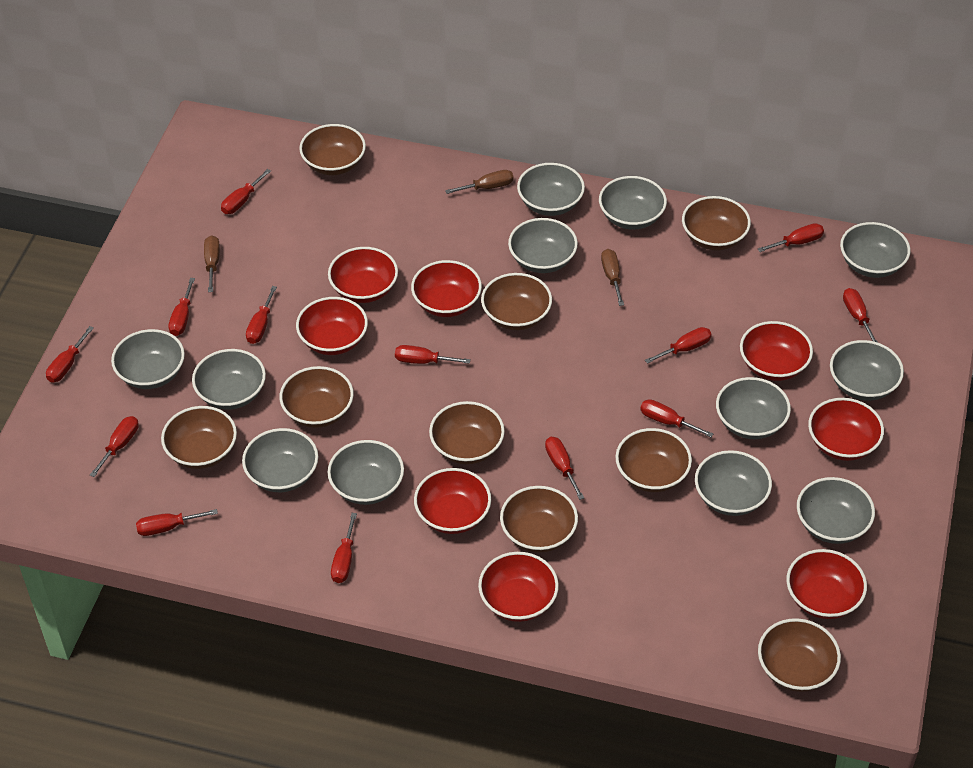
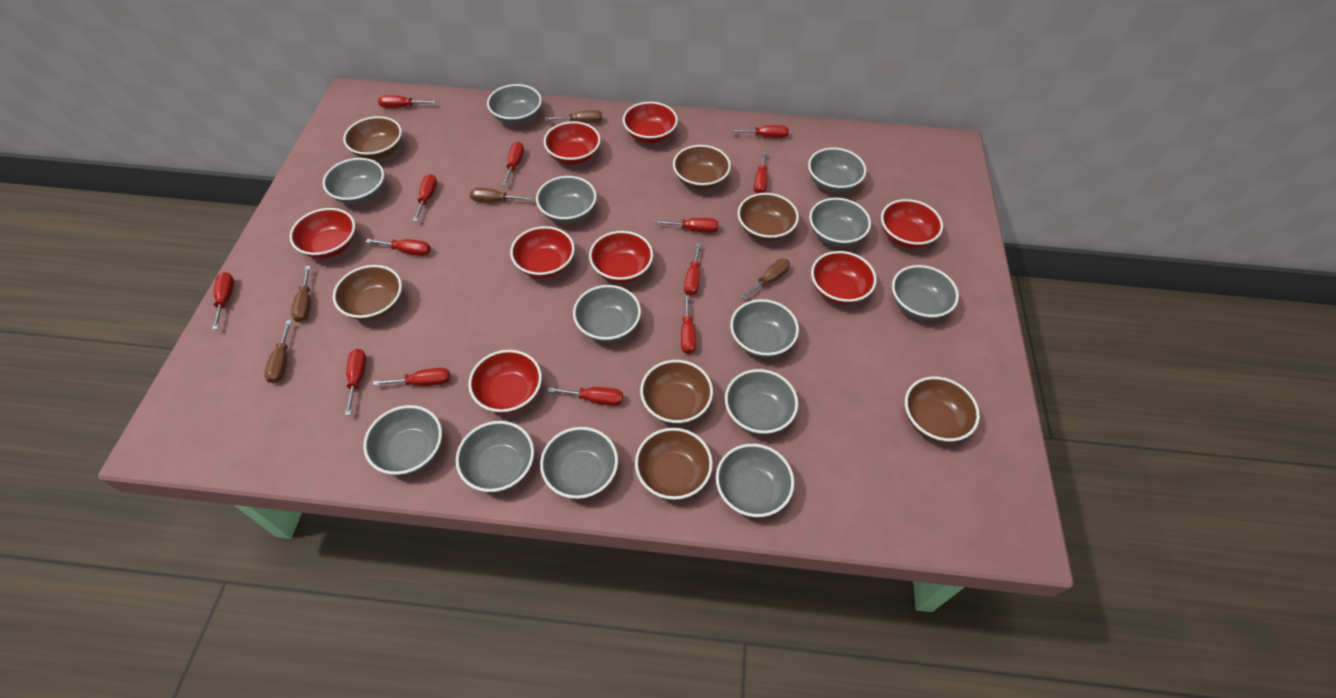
brown bowl: 9 -> 7
brown screwdriver: 3 -> 5
grey bowl: 12 -> 13

